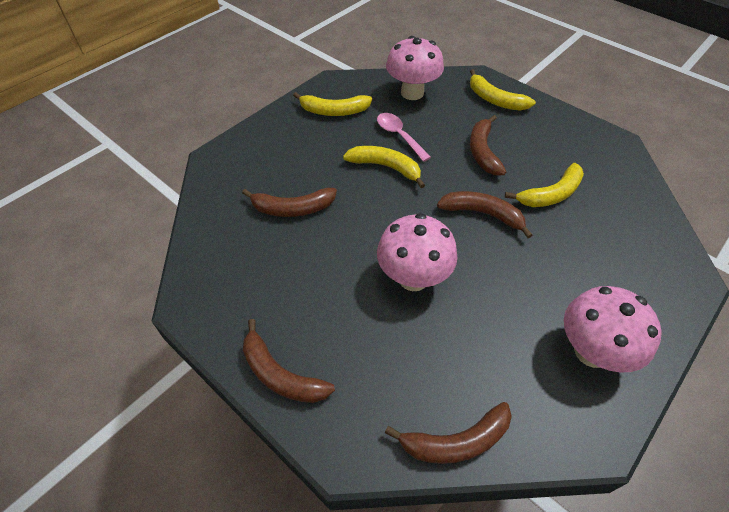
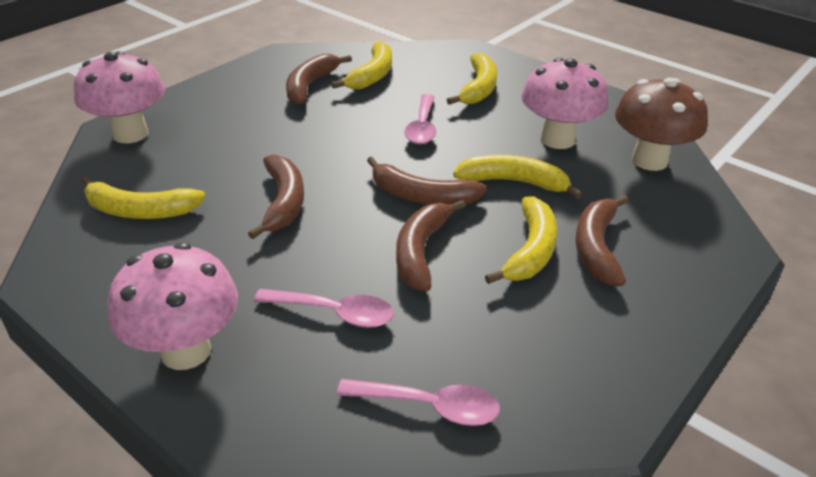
brown mushroom: 0 -> 1
pink spoon: 1 -> 3
yellow banana: 4 -> 5

